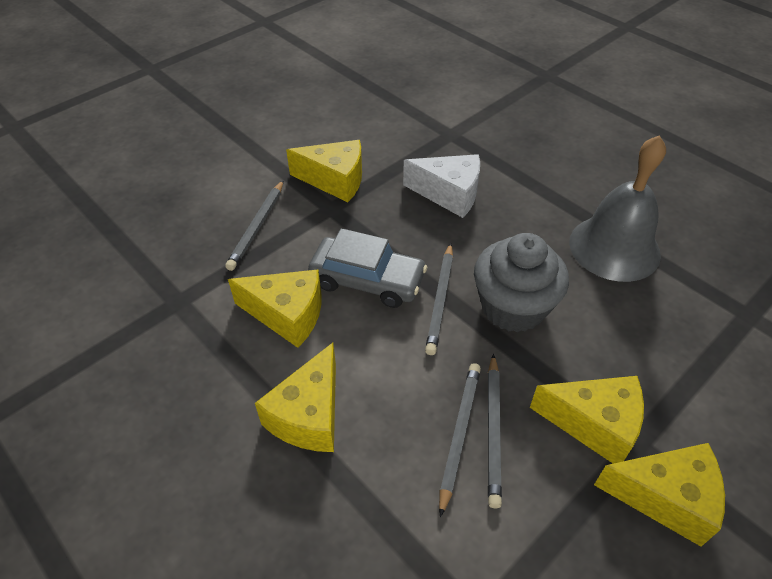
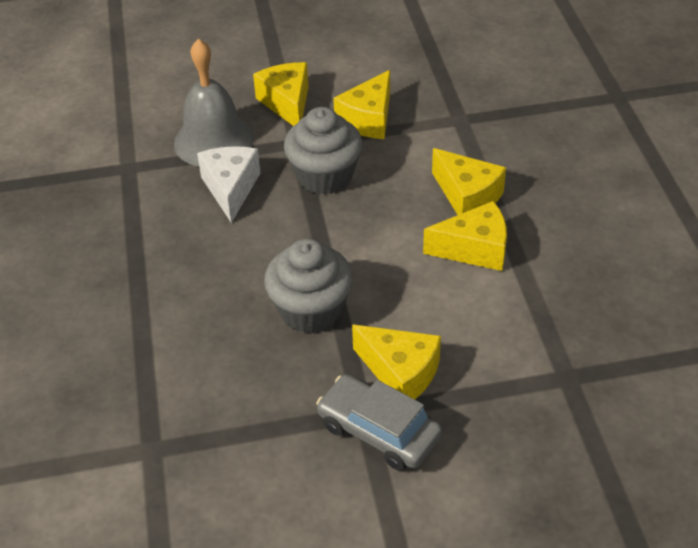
grey cupcake: 1 -> 2
grey pencil: 4 -> 0

